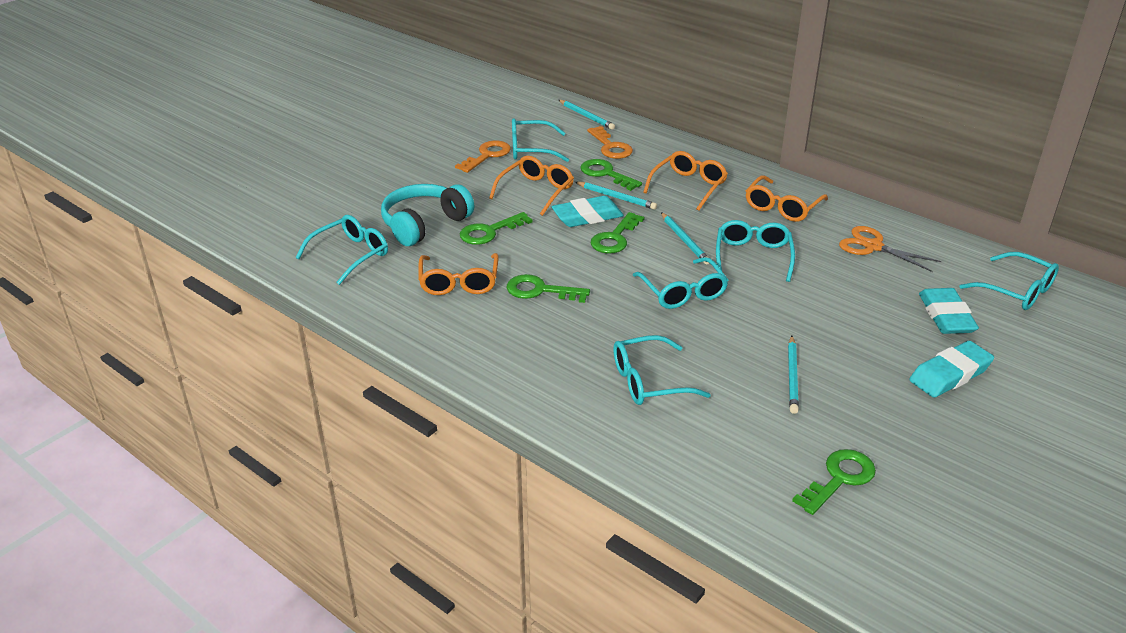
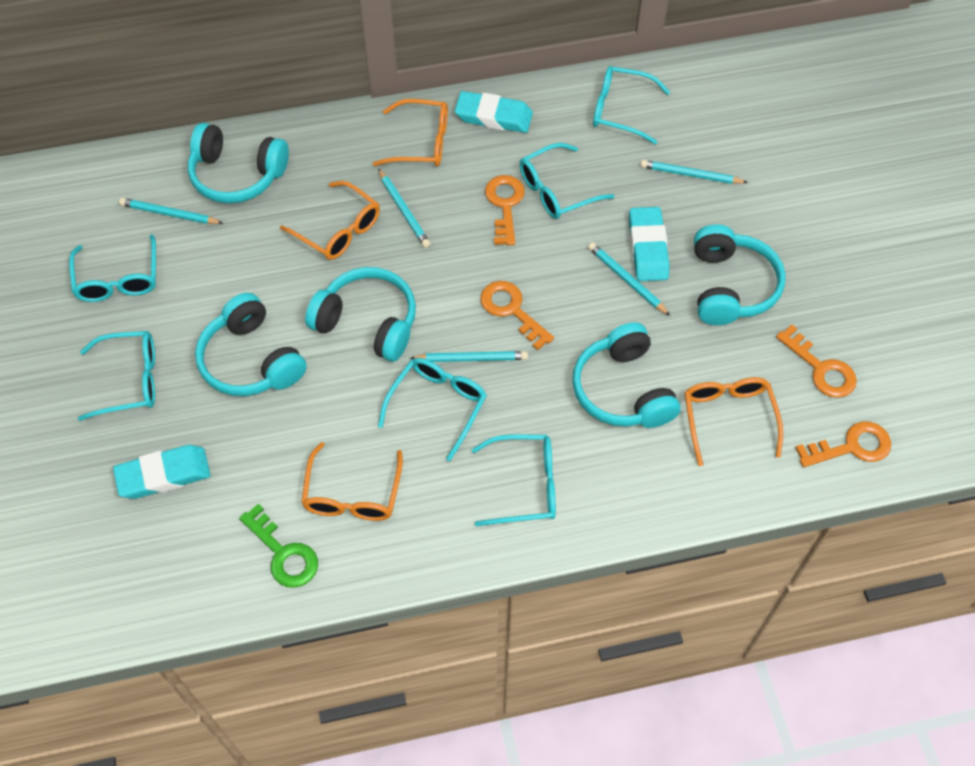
green key: 5 -> 1
orange key: 2 -> 4
orange scissors: 1 -> 0
turquoise headphones: 1 -> 5
turquoise pencil: 4 -> 5

